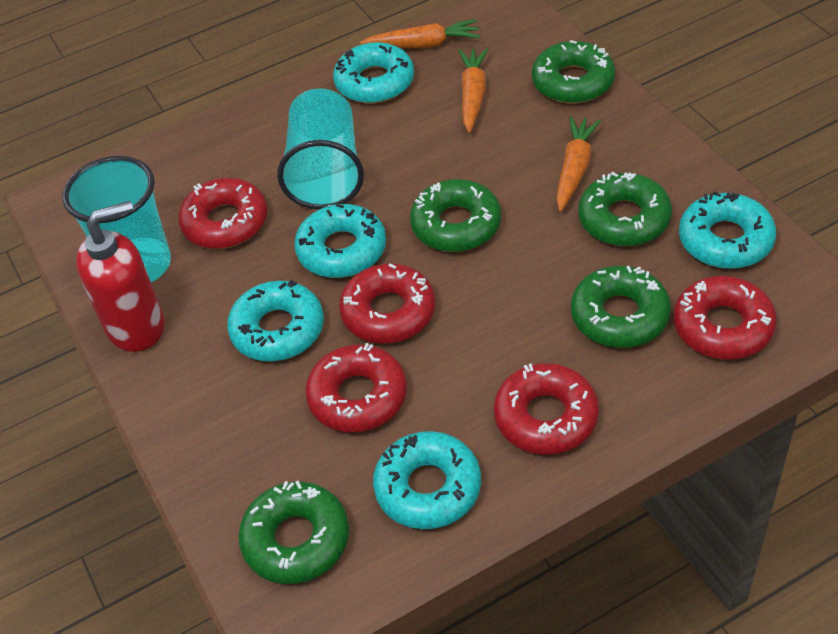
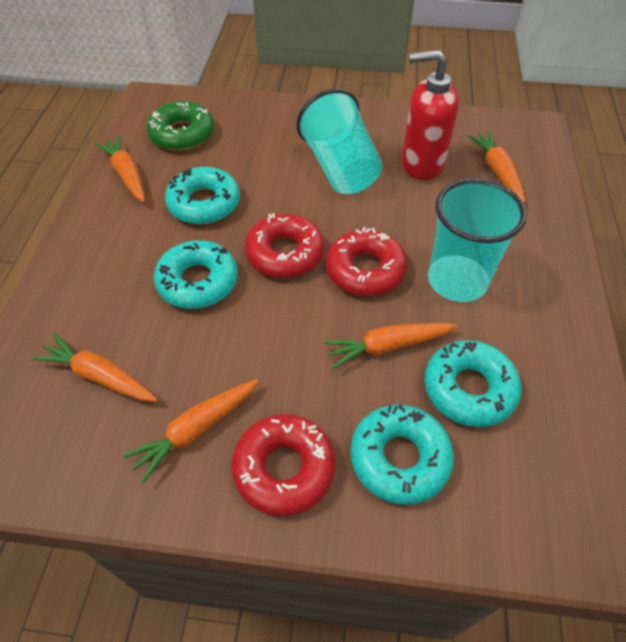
green donut: 5 -> 1
orange carrot: 3 -> 5
red donut: 5 -> 3
turquoise donut: 5 -> 4

